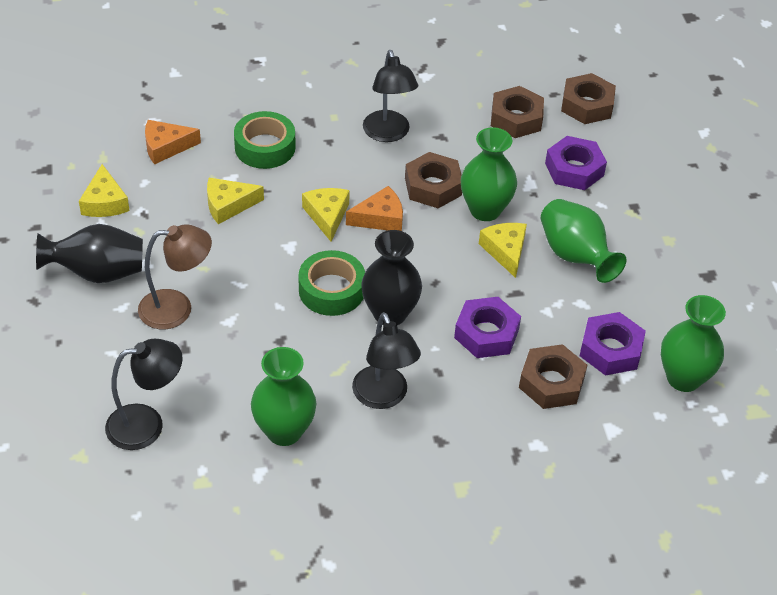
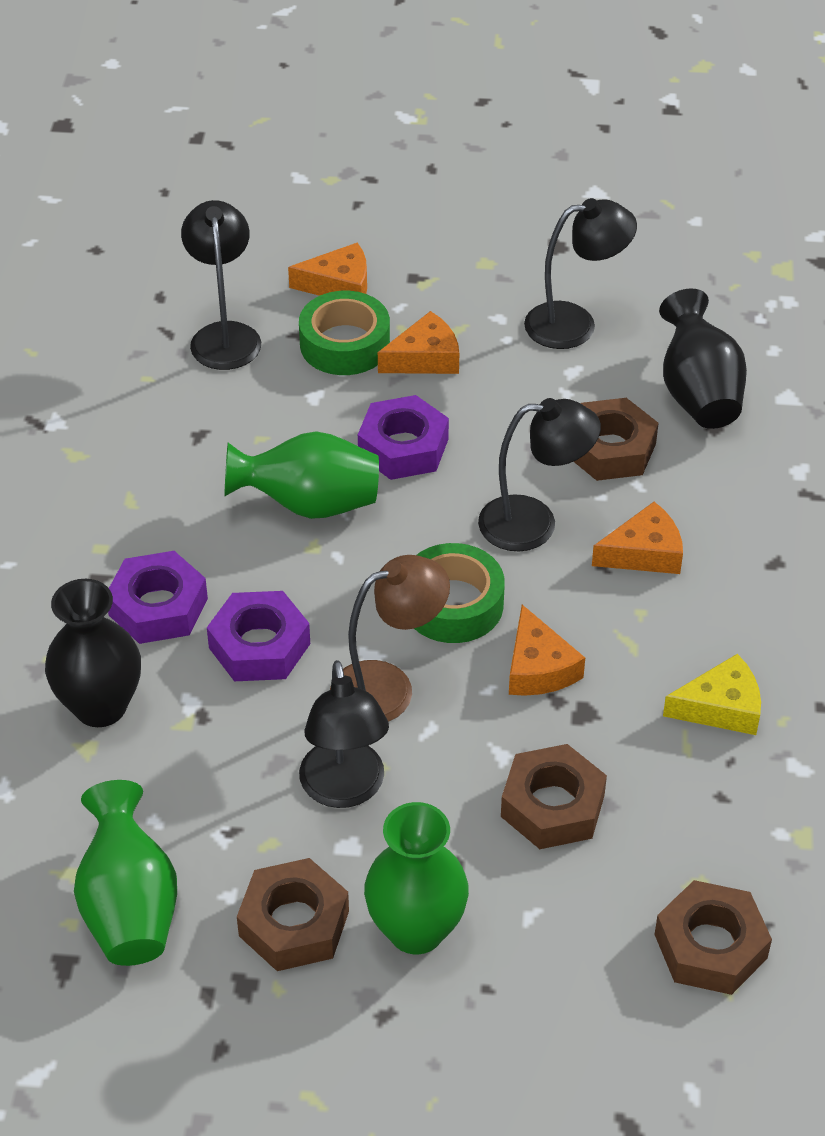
black lamp: 3 -> 4
green vase: 4 -> 3
orange cheese: 2 -> 4
yellow cheese: 4 -> 1

